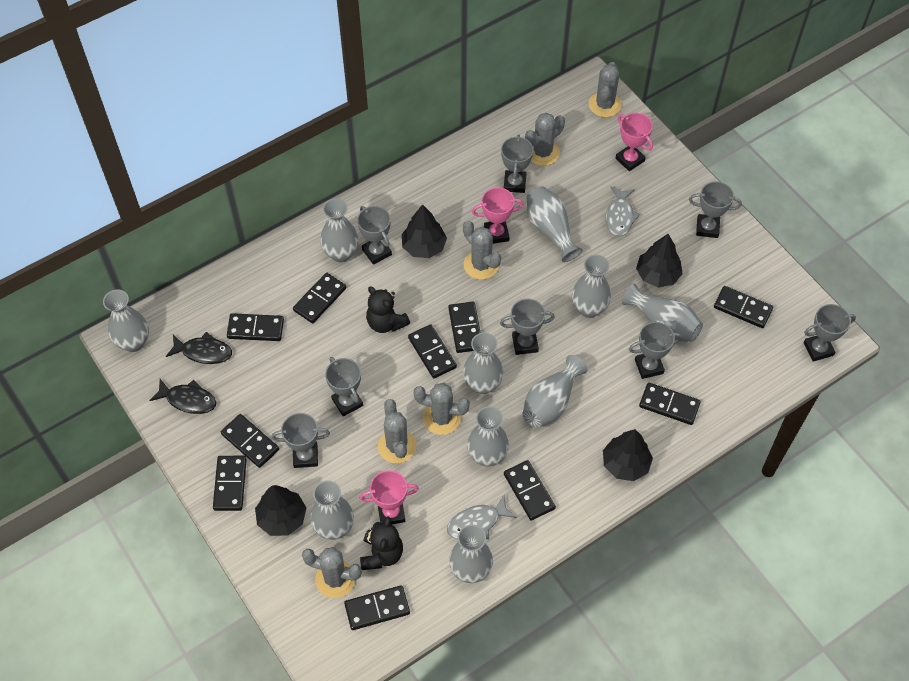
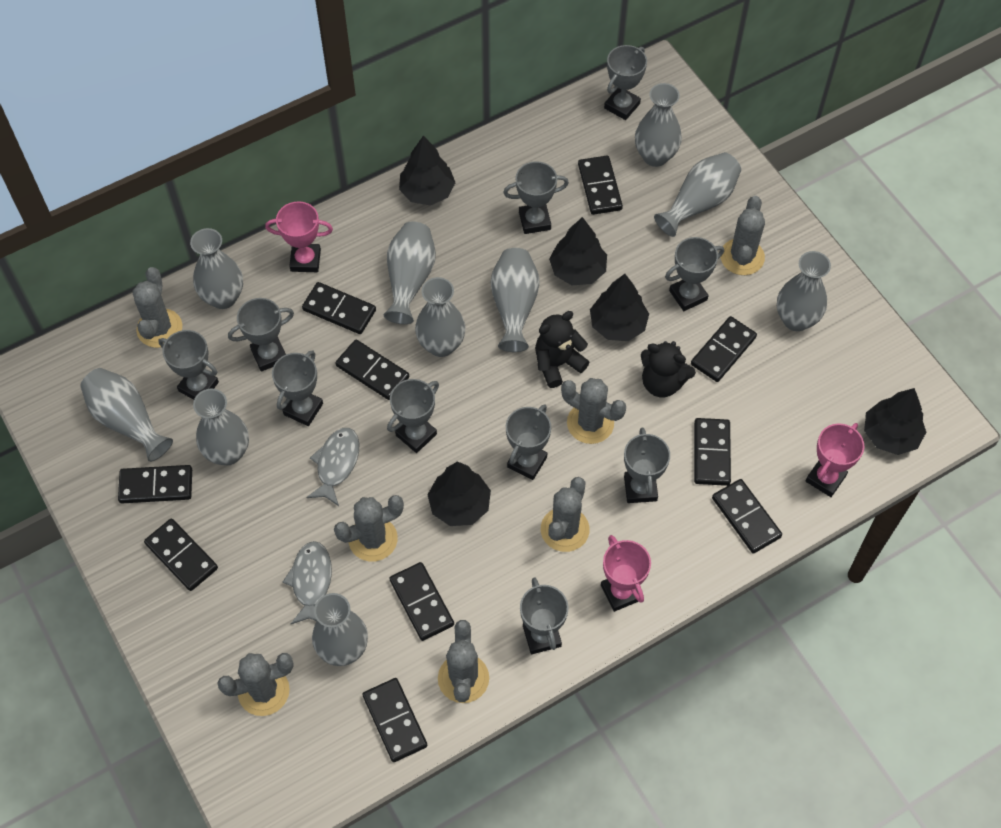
black fish: 2 -> 0
black tree: 4 -> 5
grey cactus: 6 -> 7
grey trophy: 8 -> 10

